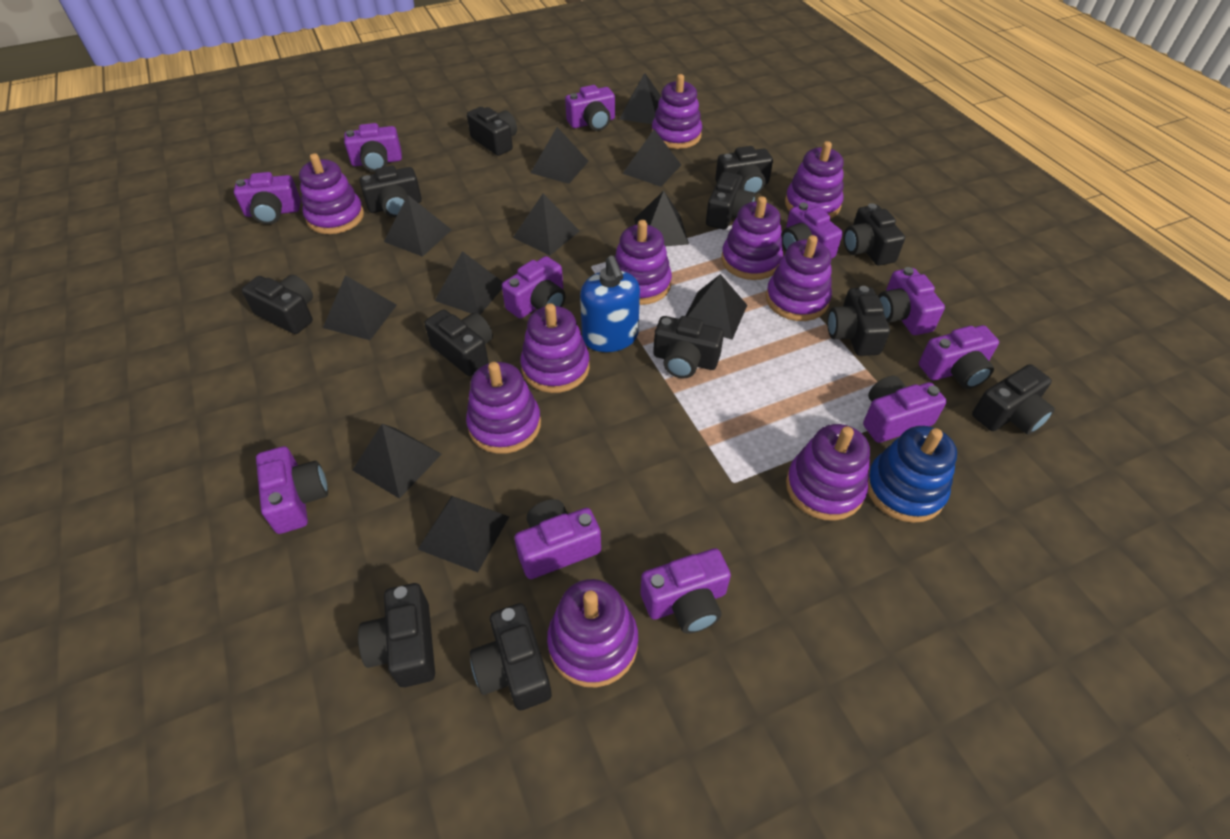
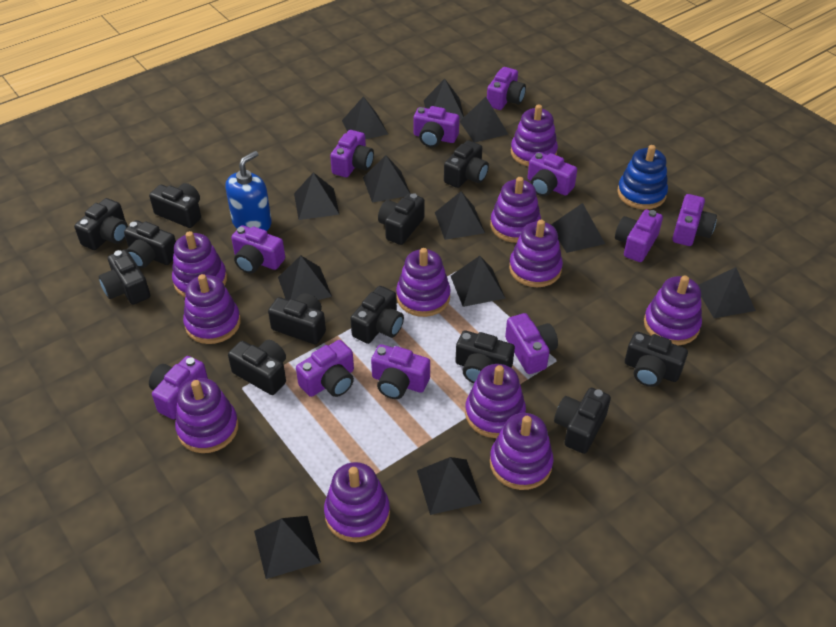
black pyramid: 11 -> 12
purple stacking toy: 10 -> 11

